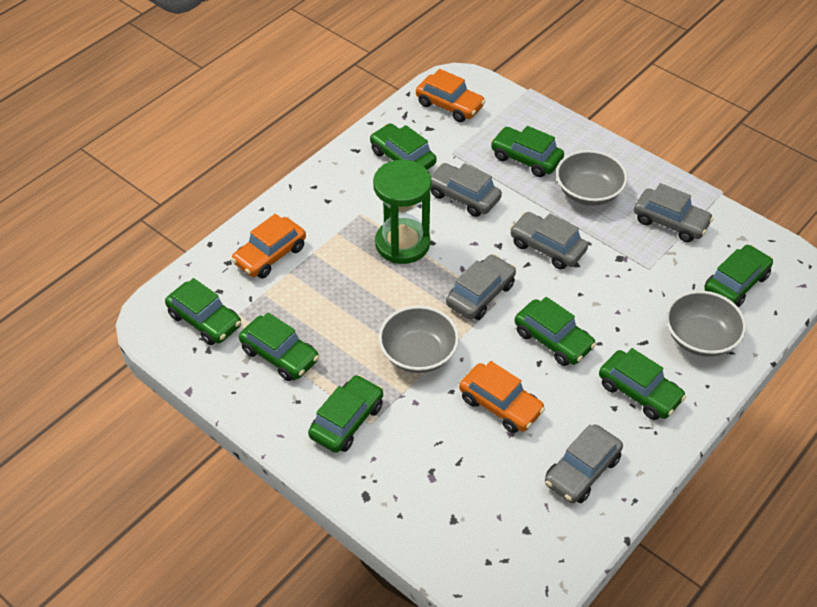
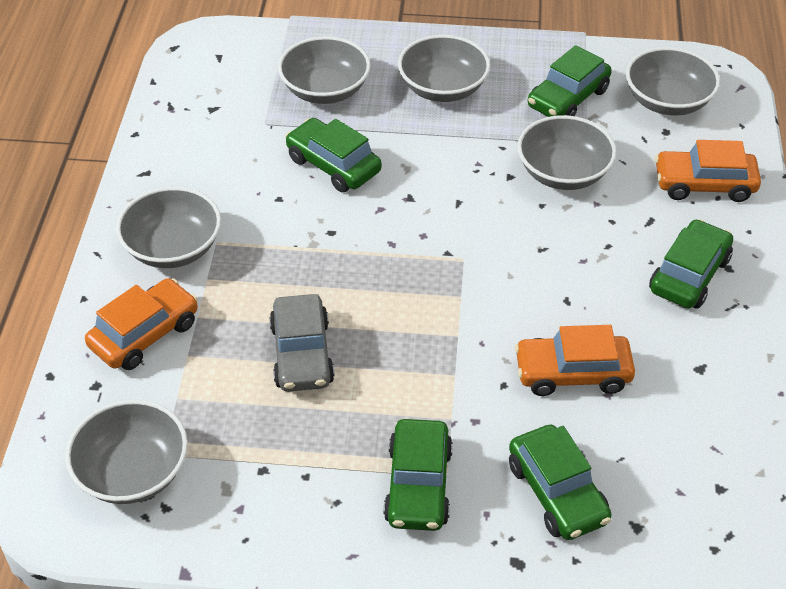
green car: 8 -> 5
green hourglass: 1 -> 0
grey bowl: 3 -> 6
grey car: 5 -> 1

